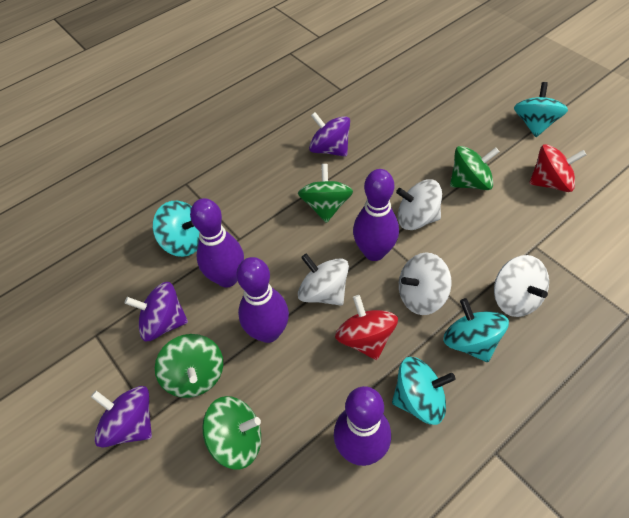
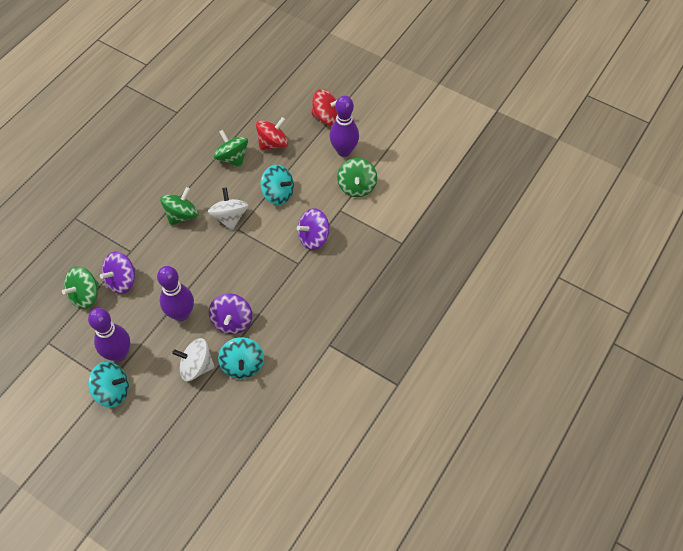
purple bowling pin: 4 -> 3
turquoise spinning top: 4 -> 3
white spinning top: 4 -> 2

